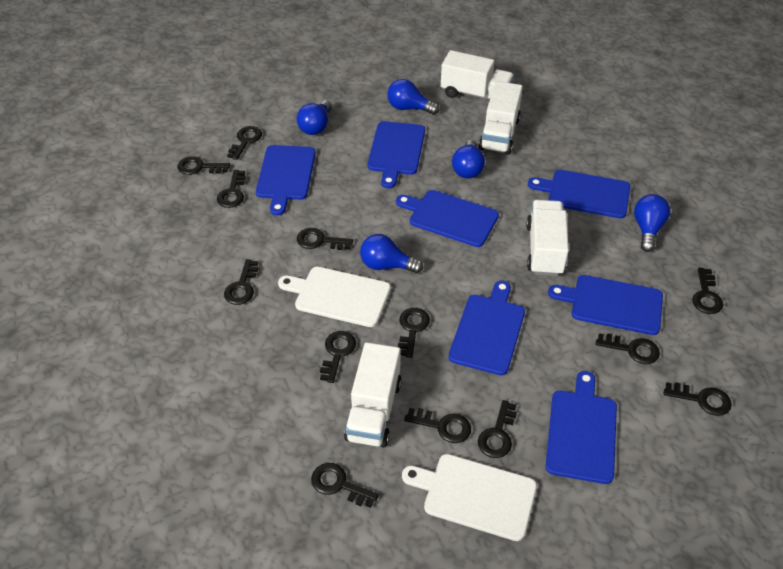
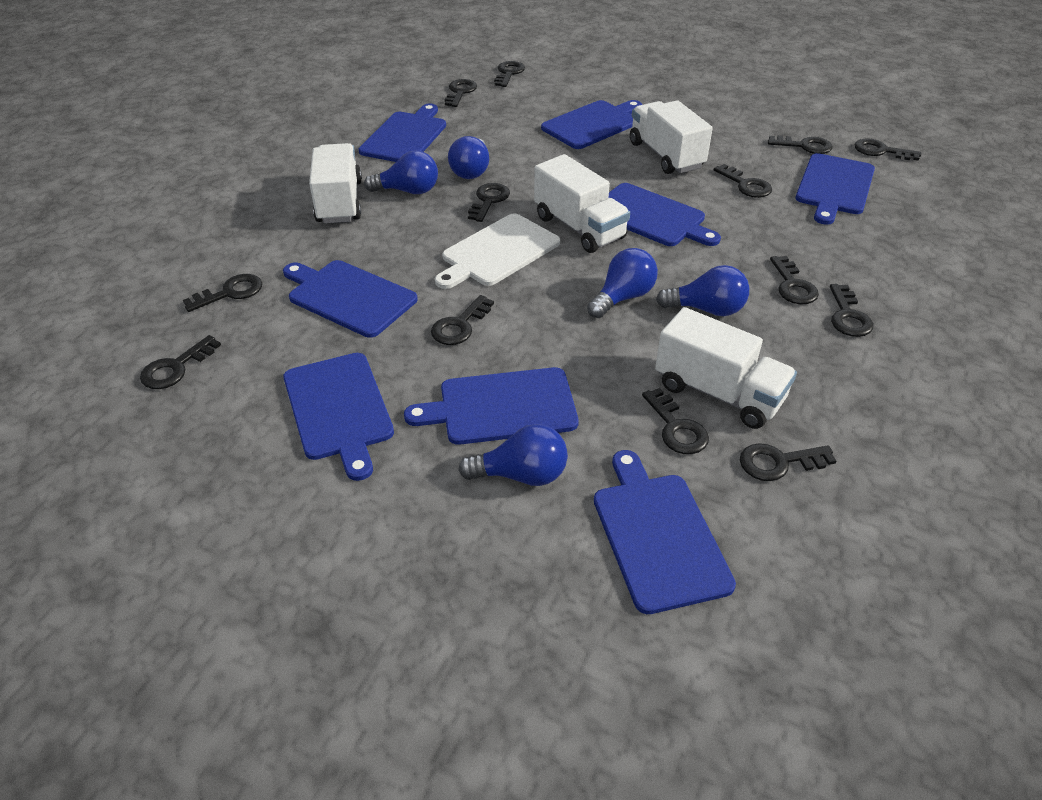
blue cutting board: 7 -> 8
white cutting board: 2 -> 1

